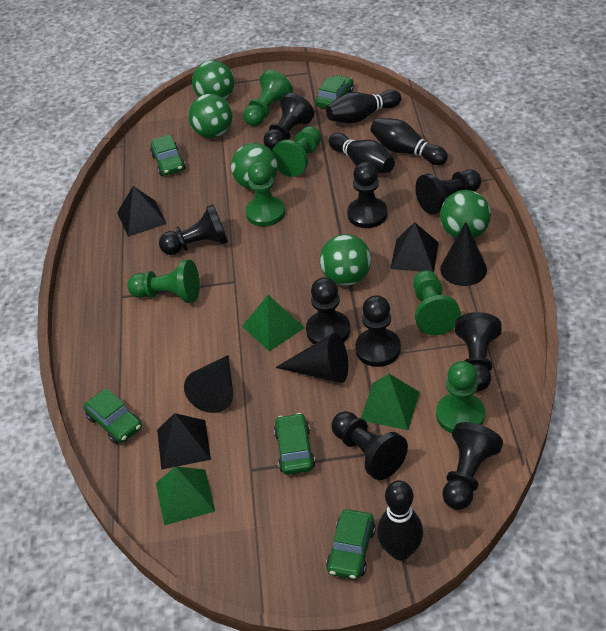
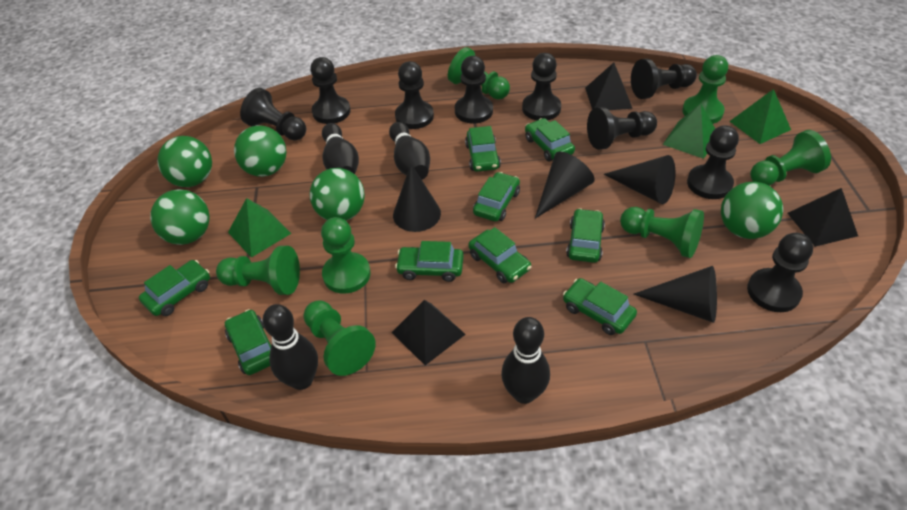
black cone: 3 -> 4
green car: 5 -> 9
green pawn: 6 -> 7

